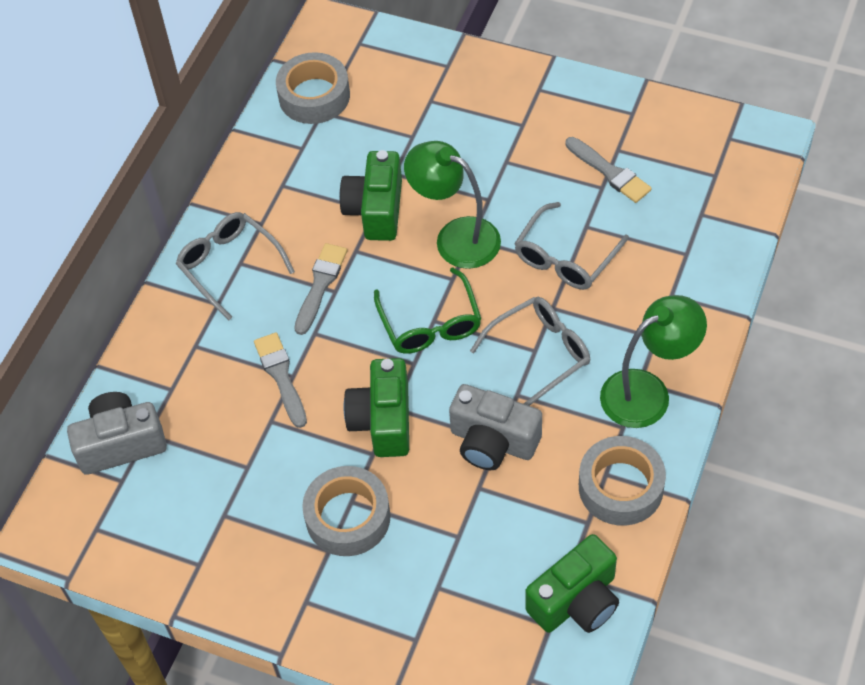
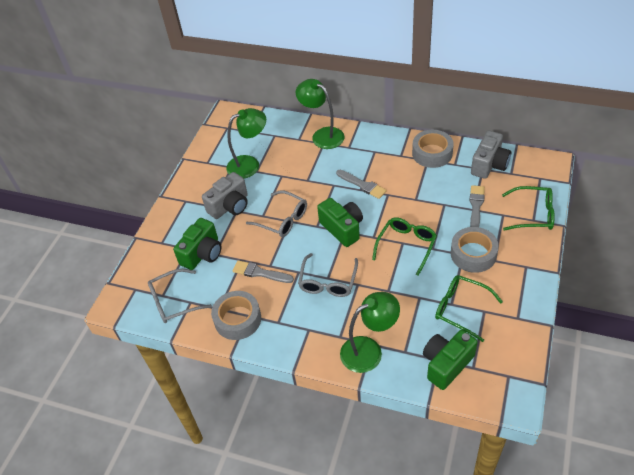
green glasses: 1 -> 3
green lamp: 2 -> 3

